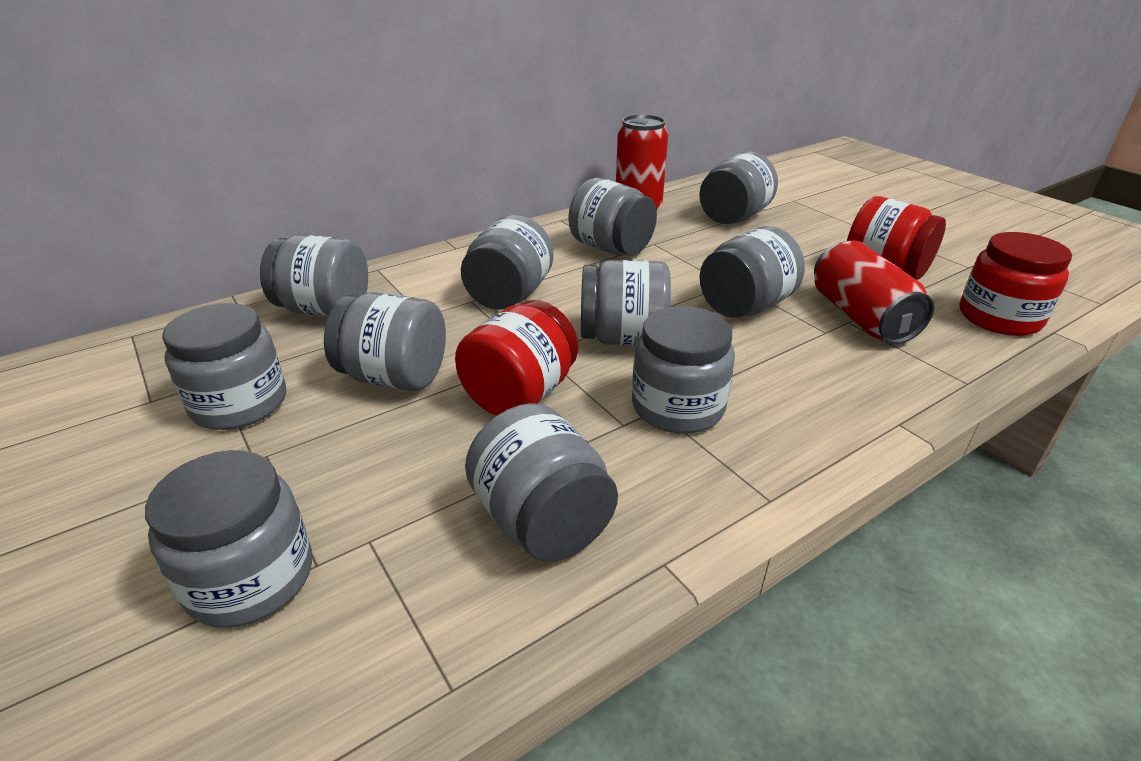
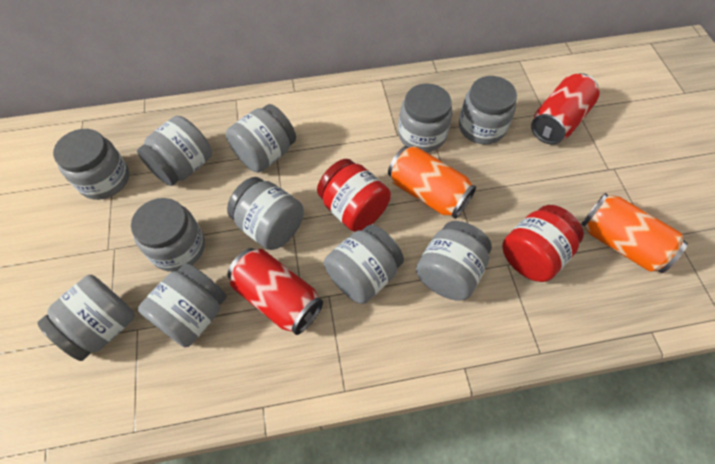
orange can: 0 -> 2
red jar: 3 -> 2

